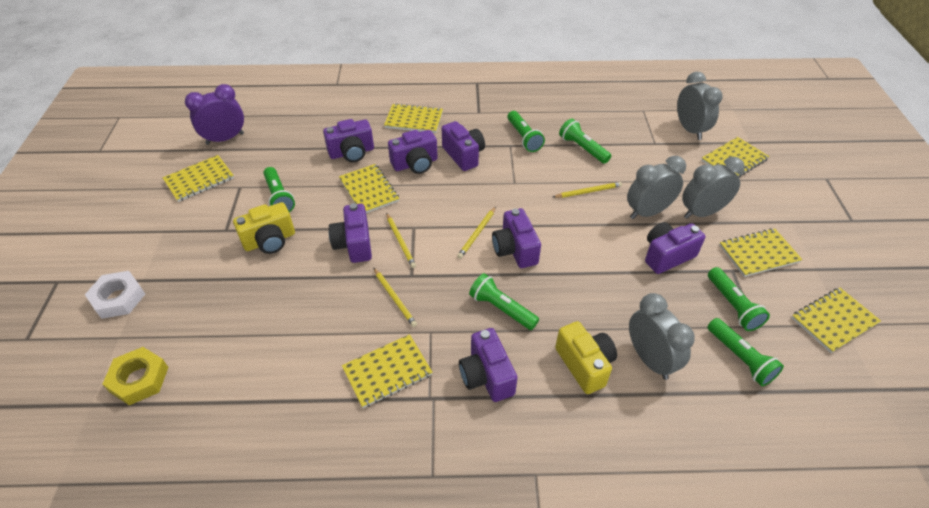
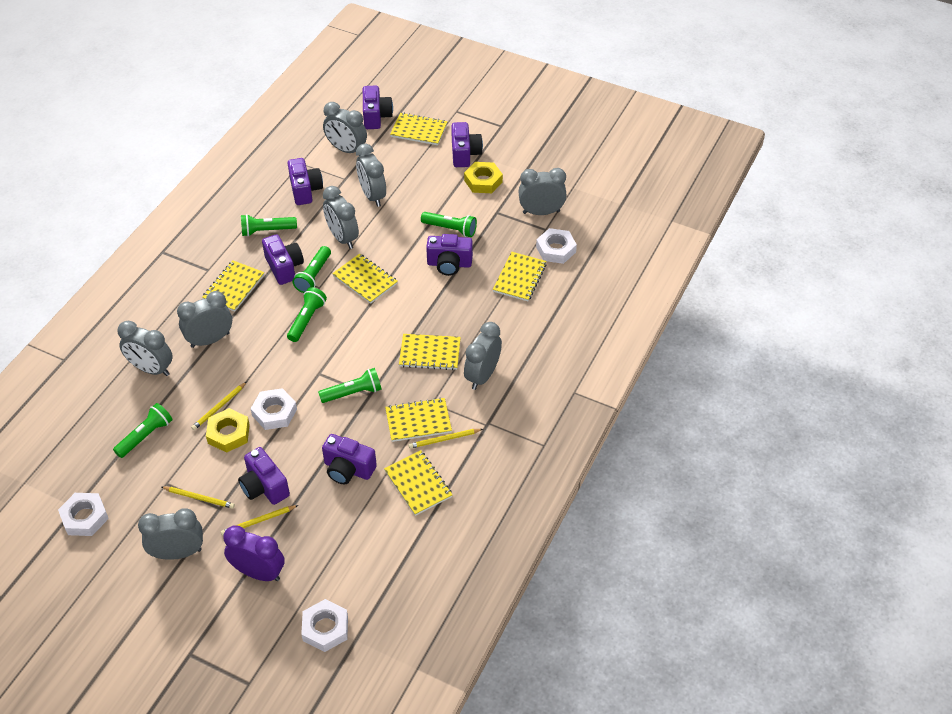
grey clock: 4 -> 8
white nut: 1 -> 4
yellow camera: 2 -> 0
yellow nut: 1 -> 2

